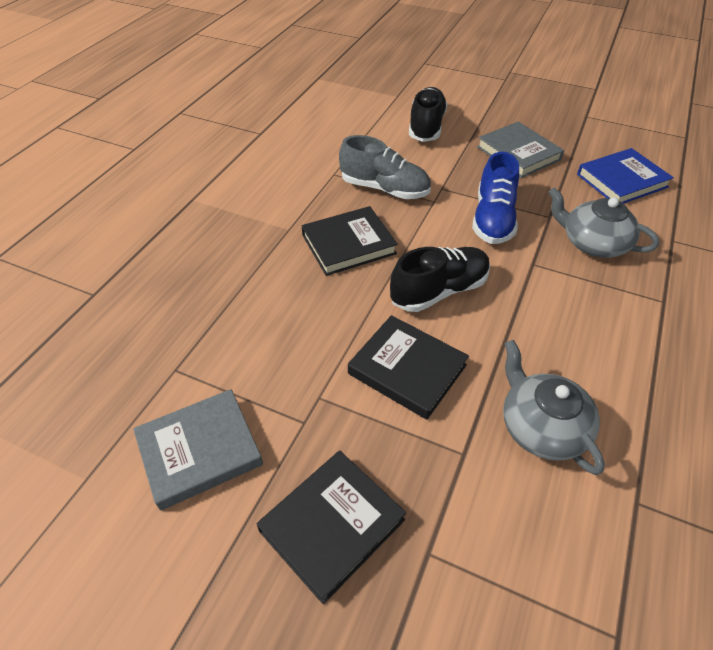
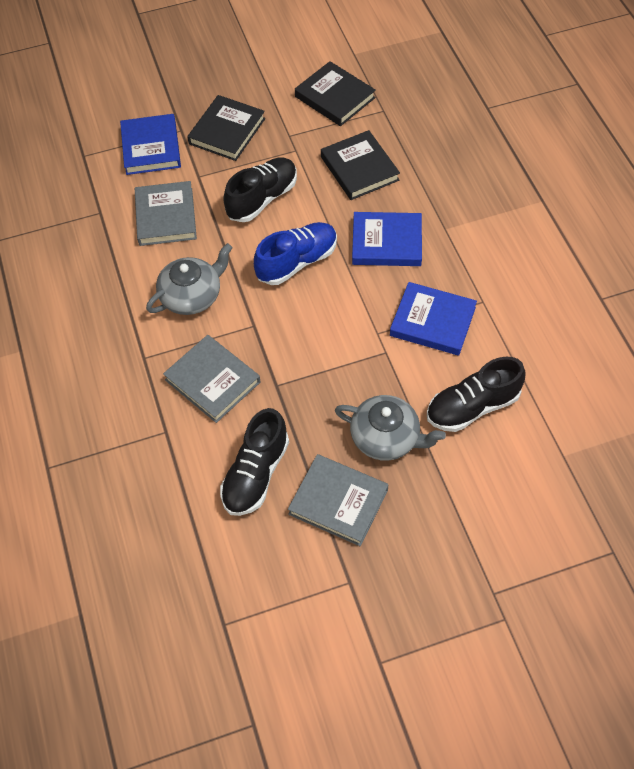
black shoe: 2 -> 3
blue book: 1 -> 3
grey book: 2 -> 3
grey shoe: 1 -> 0

